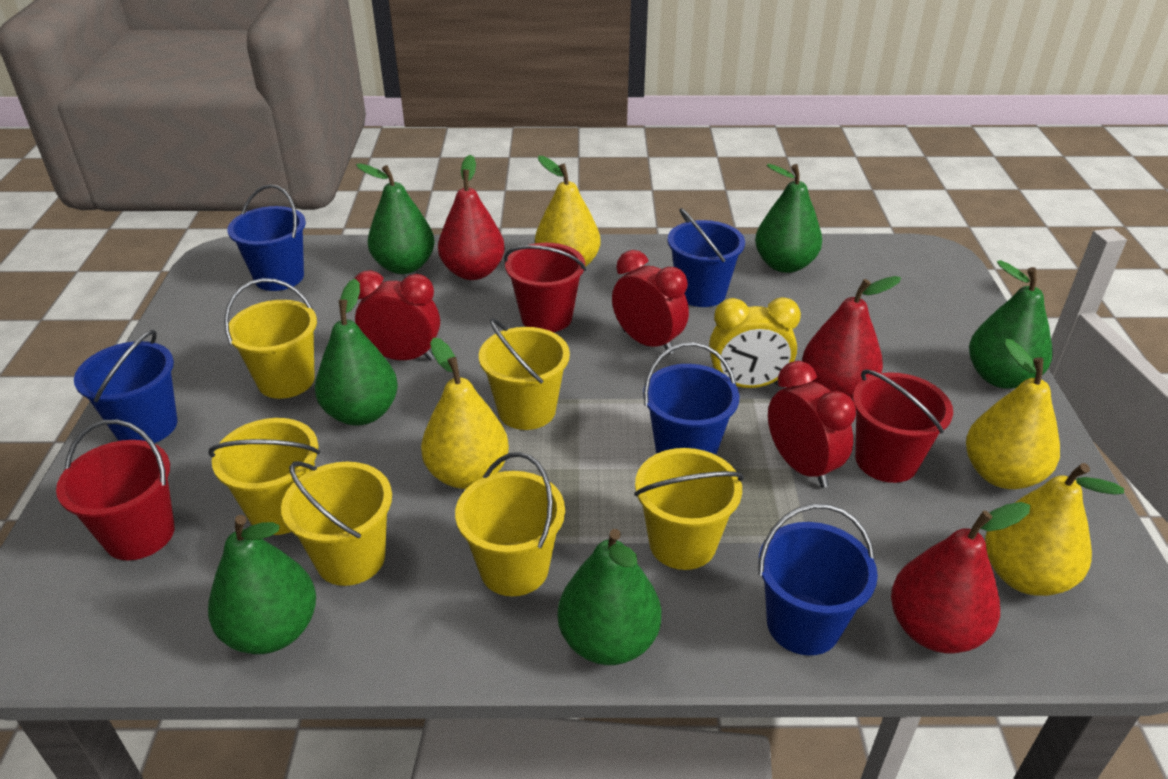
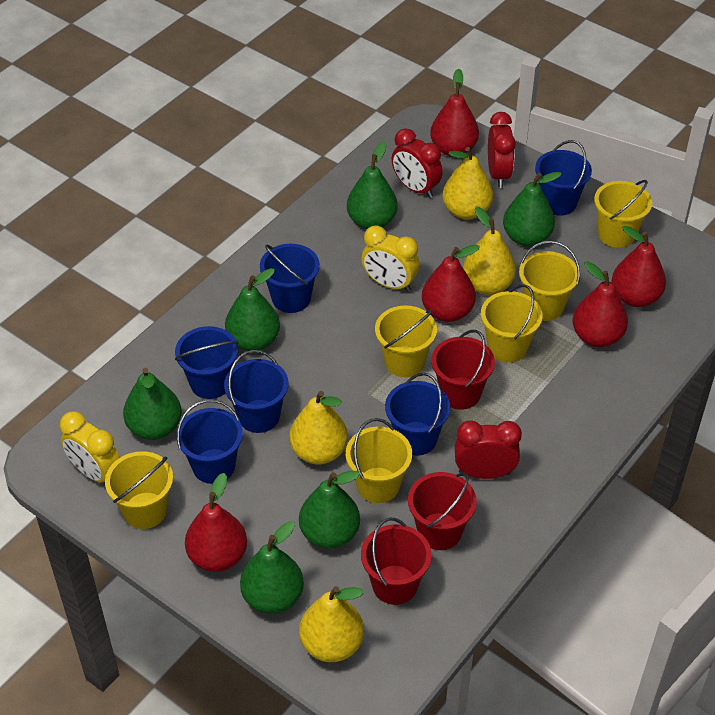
blue bucket: 5 -> 6
red pear: 3 -> 5
yellow clock: 1 -> 2

